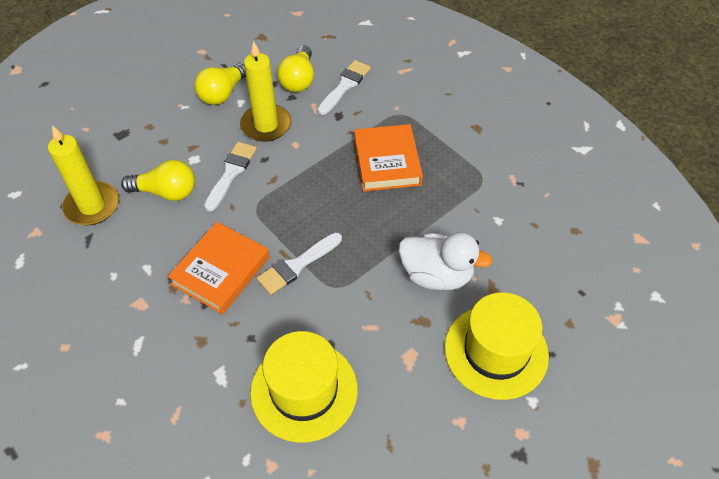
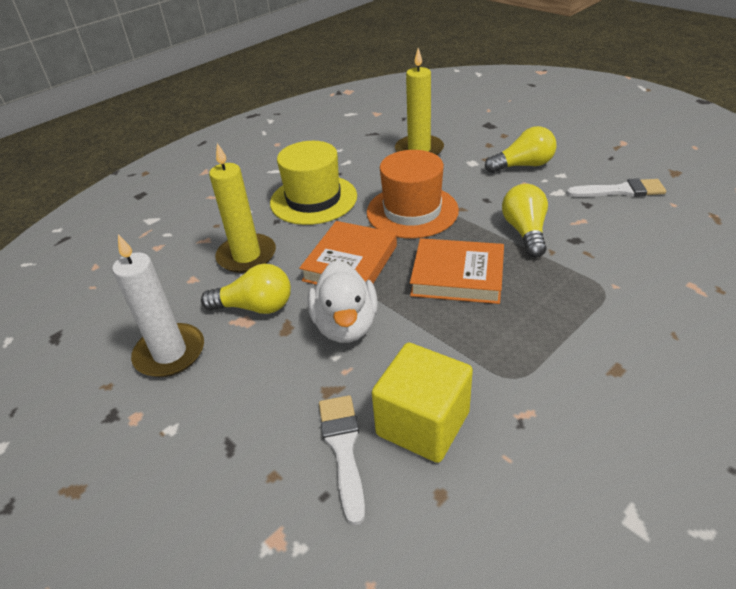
orange hat: 0 -> 1
white brush: 3 -> 2
white candle: 0 -> 1
yellow cube: 0 -> 1
yellow hat: 2 -> 1

